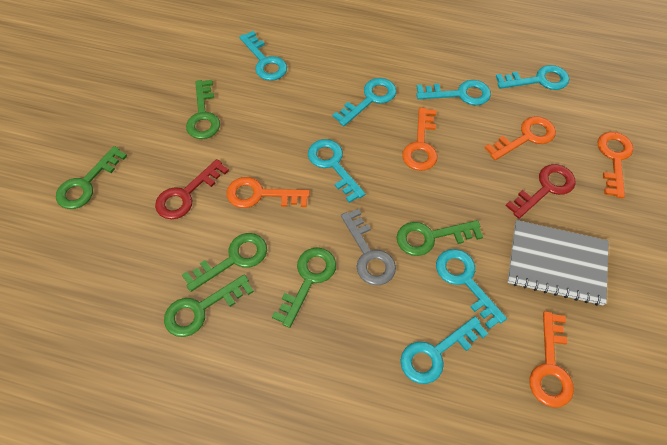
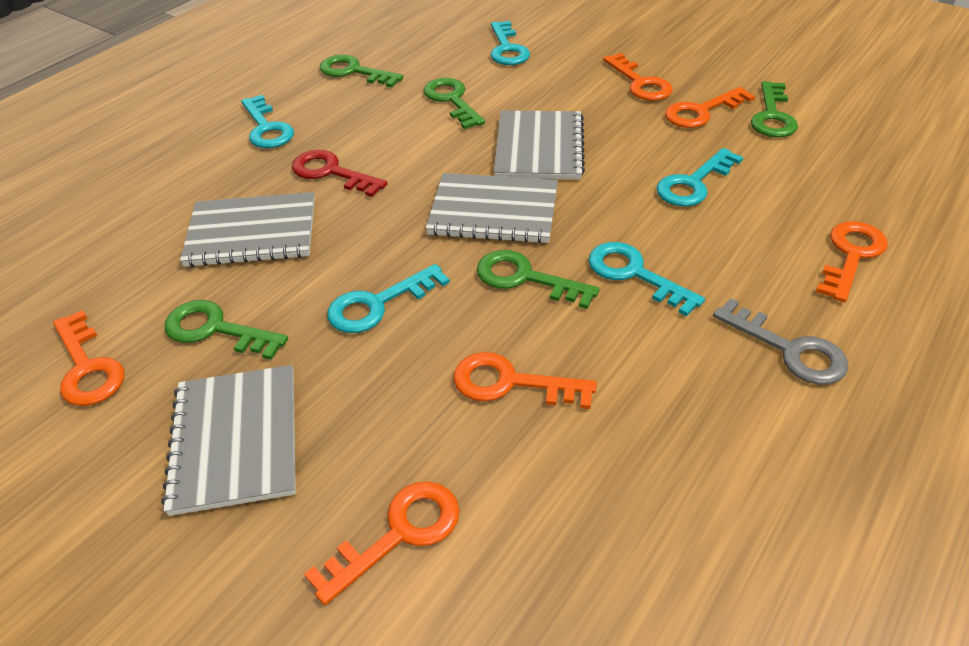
green key: 6 -> 5
grey notebook: 1 -> 4
orange key: 5 -> 6
red key: 2 -> 1
turquoise key: 7 -> 5

